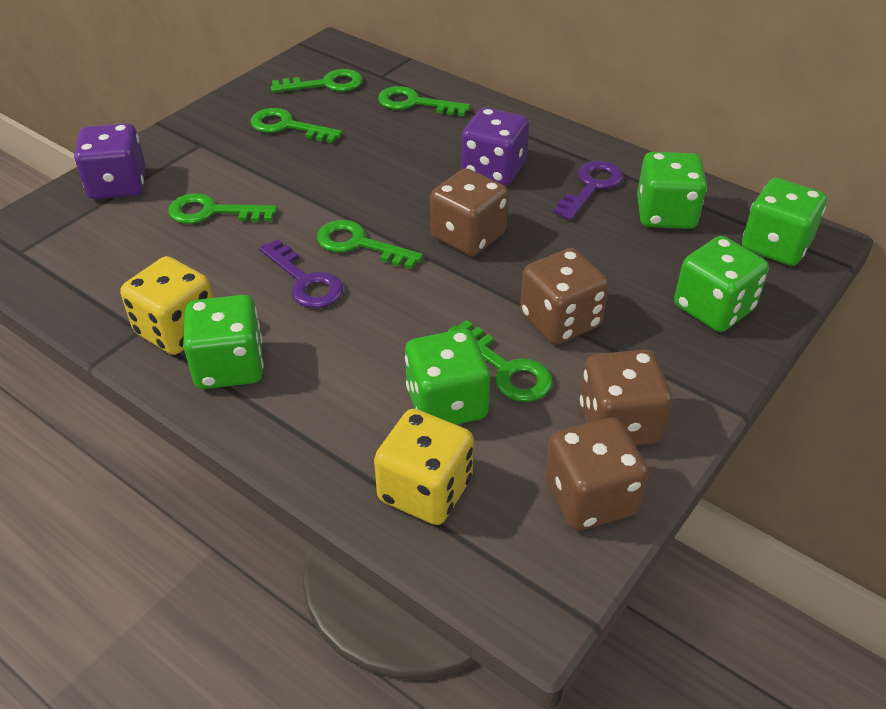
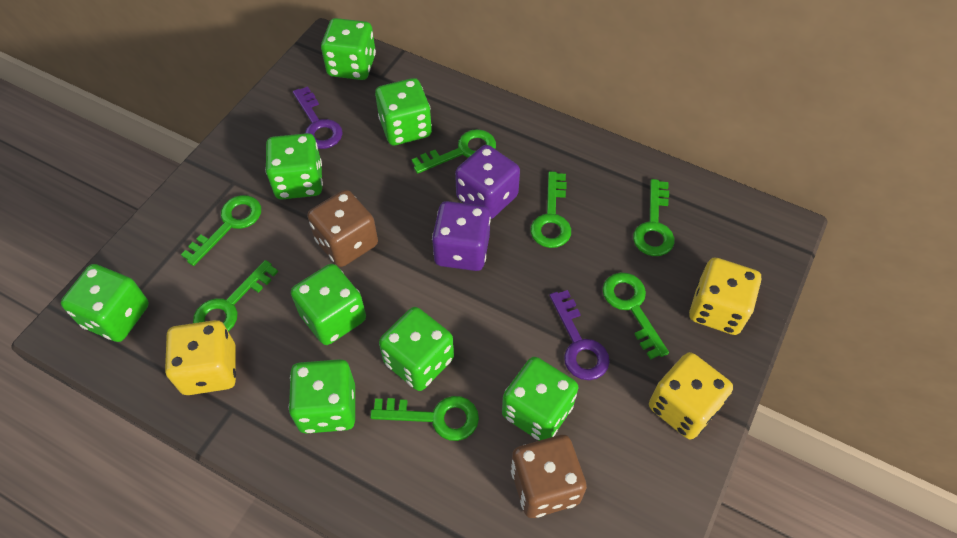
brown dice: 4 -> 2
green dice: 5 -> 8
green key: 6 -> 7
yellow dice: 2 -> 3

